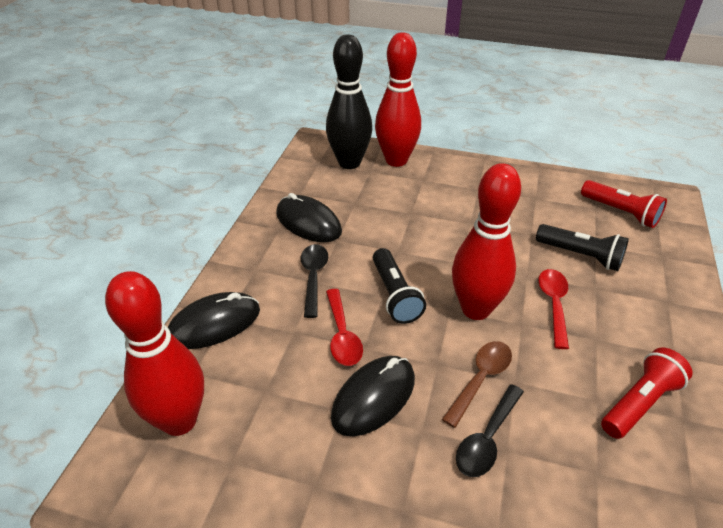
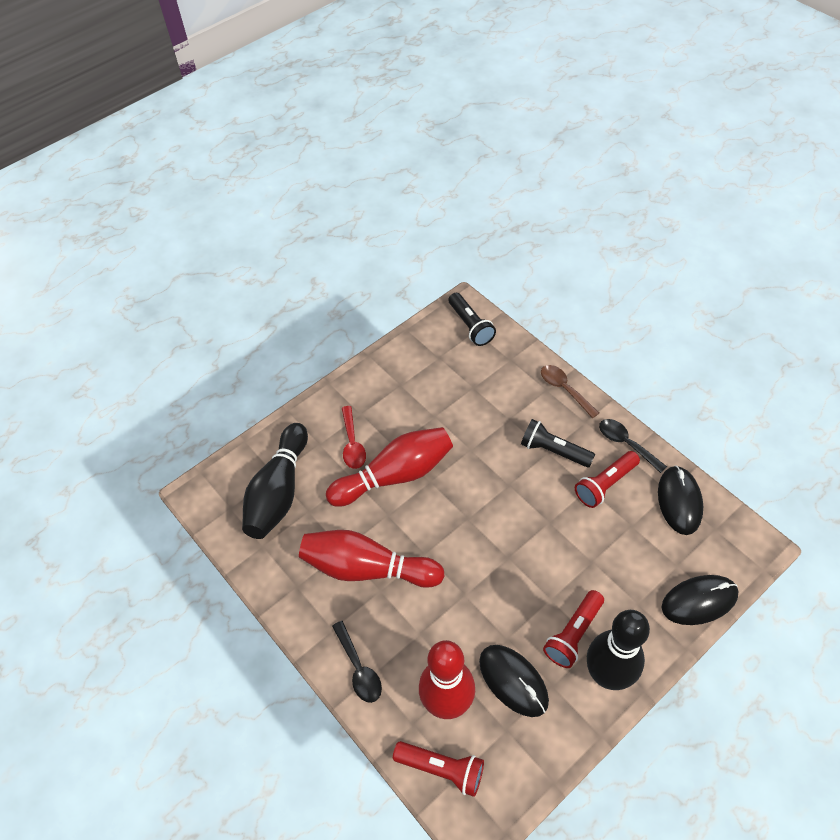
black bowling pin: 1 -> 2
red flashlight: 2 -> 3
red spoon: 2 -> 1

